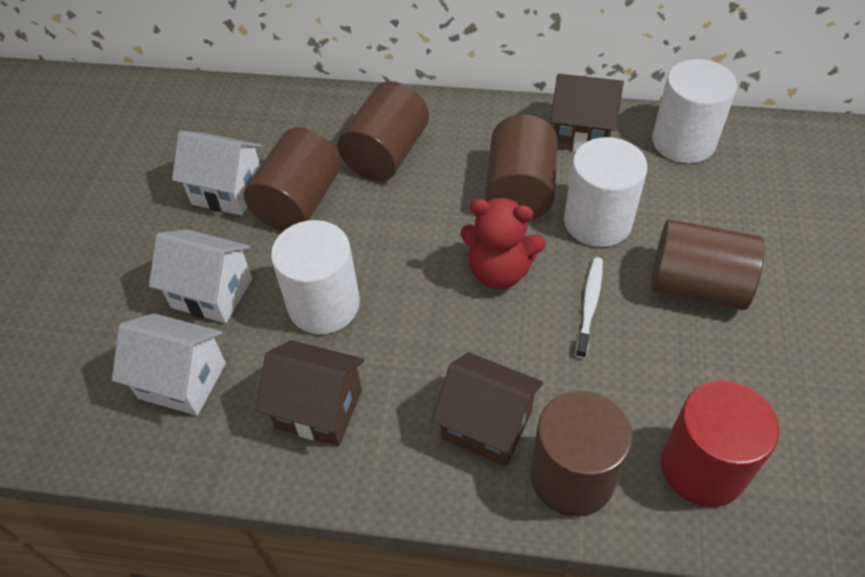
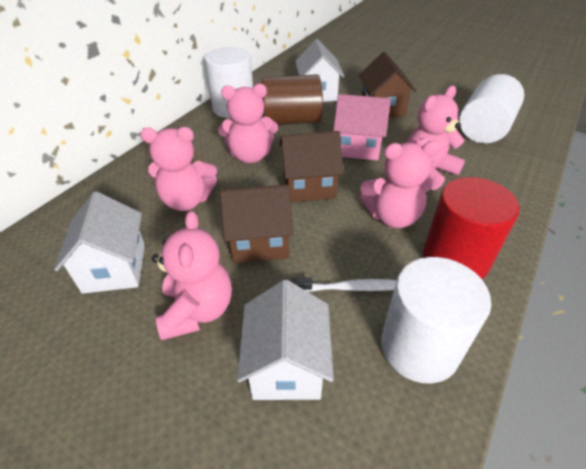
brown cylinder: 5 -> 1
pink house: 0 -> 1
pink teddy bear: 0 -> 5
red teddy bear: 1 -> 0

